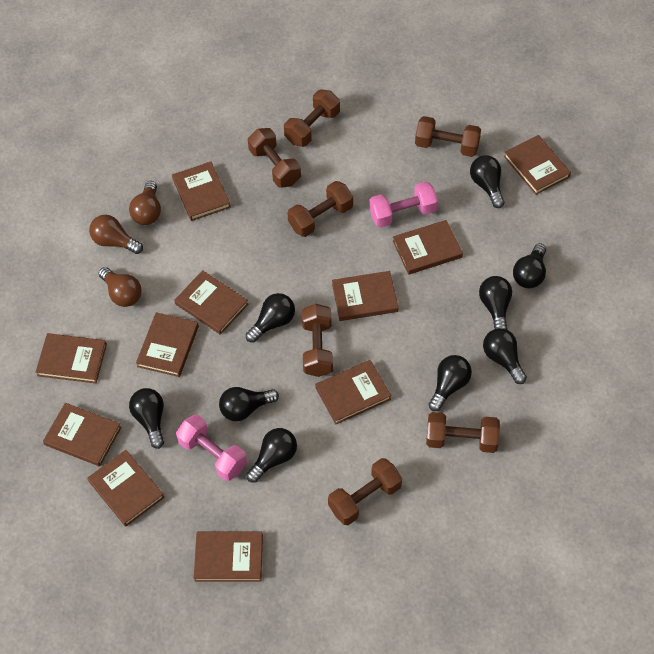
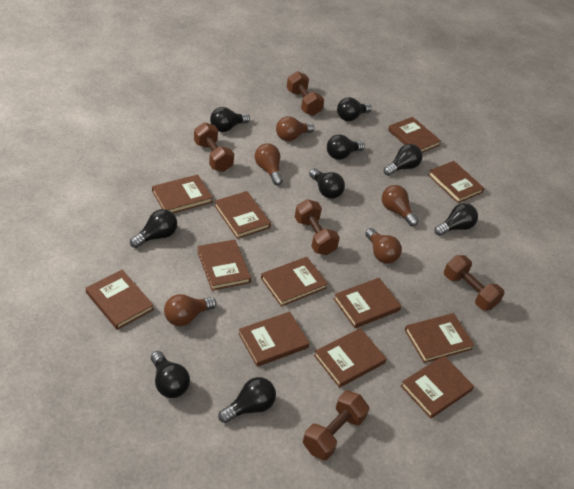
brown book: 11 -> 12
brown dumbbell: 7 -> 5
brown light bulb: 3 -> 5
pink dumbbell: 2 -> 0

